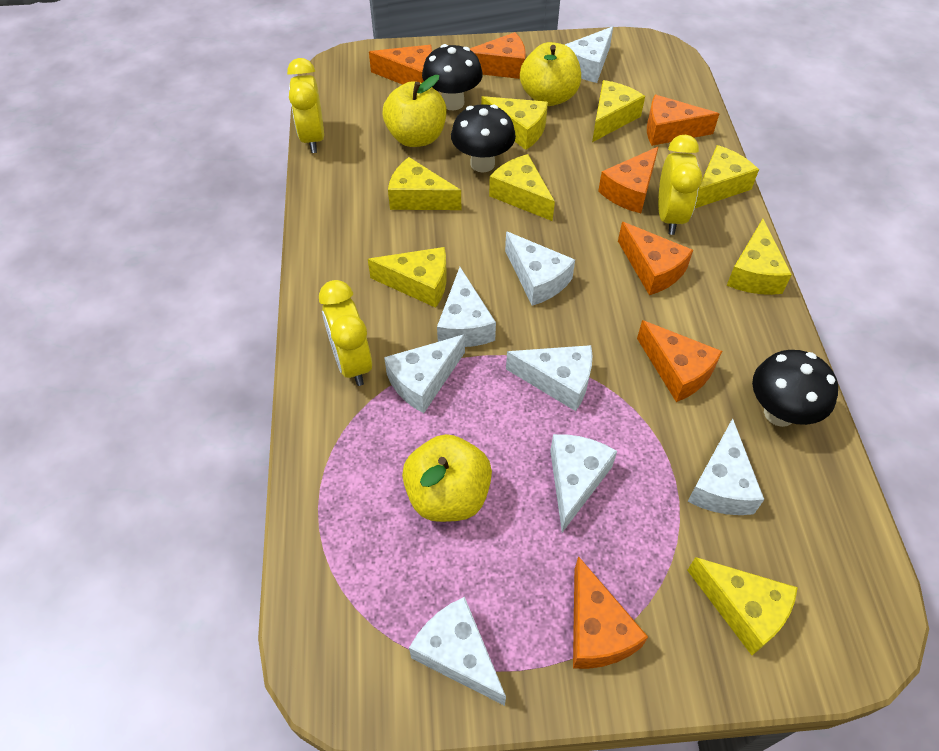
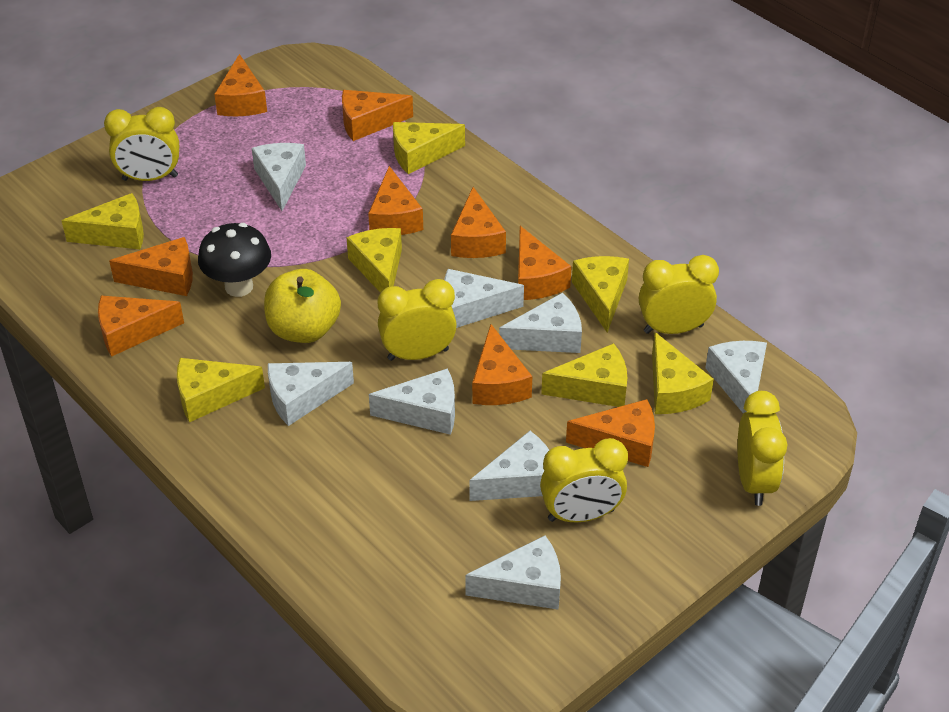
black mushroom: 3 -> 1
orange cheese: 7 -> 9
yellow apple: 3 -> 1
yellow cheese: 8 -> 7
yellow clock: 3 -> 5

